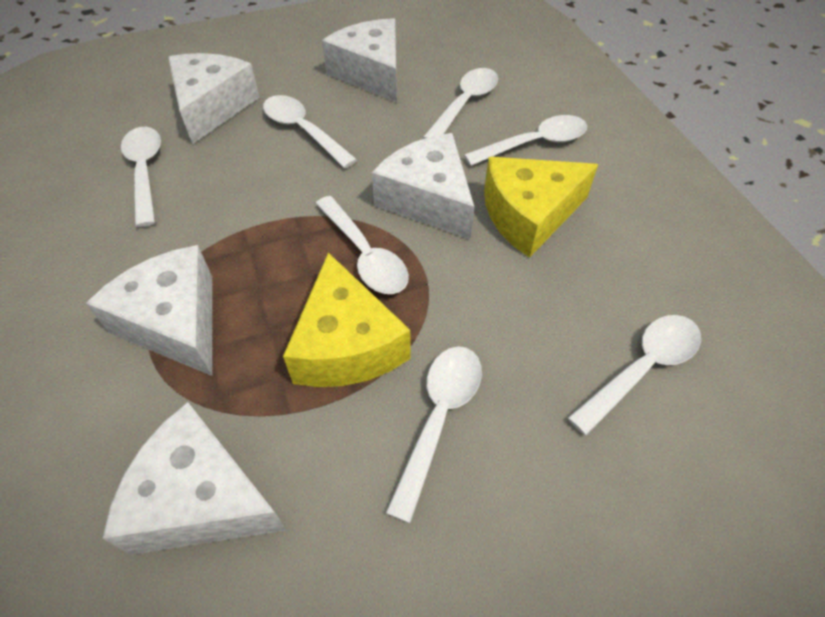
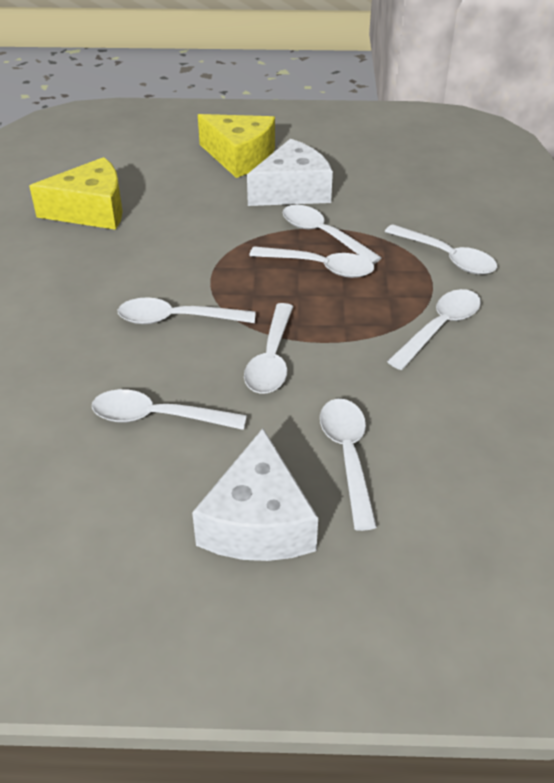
white cheese: 5 -> 2
white spoon: 7 -> 8

